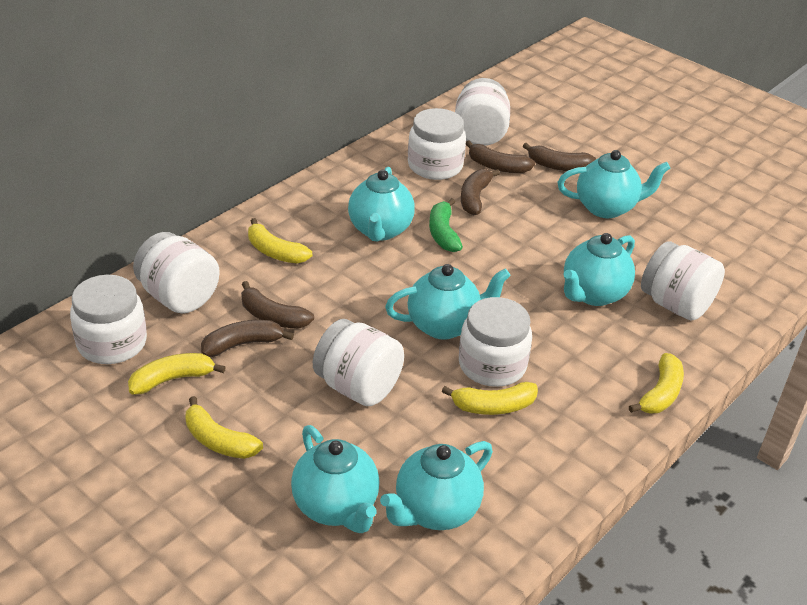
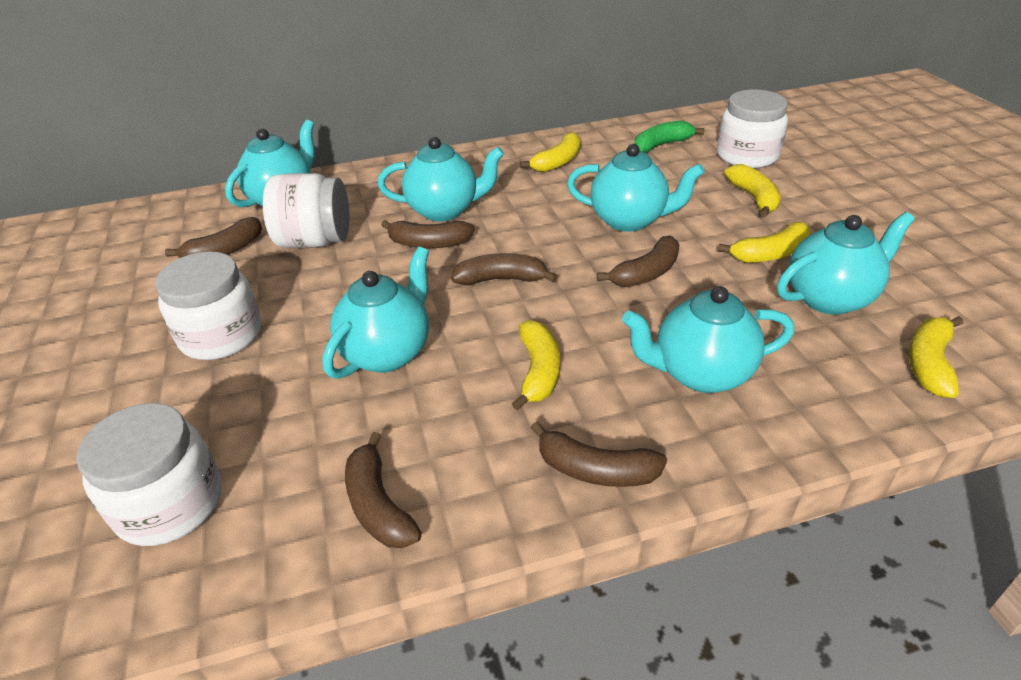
brown banana: 5 -> 6
white jar: 7 -> 4

